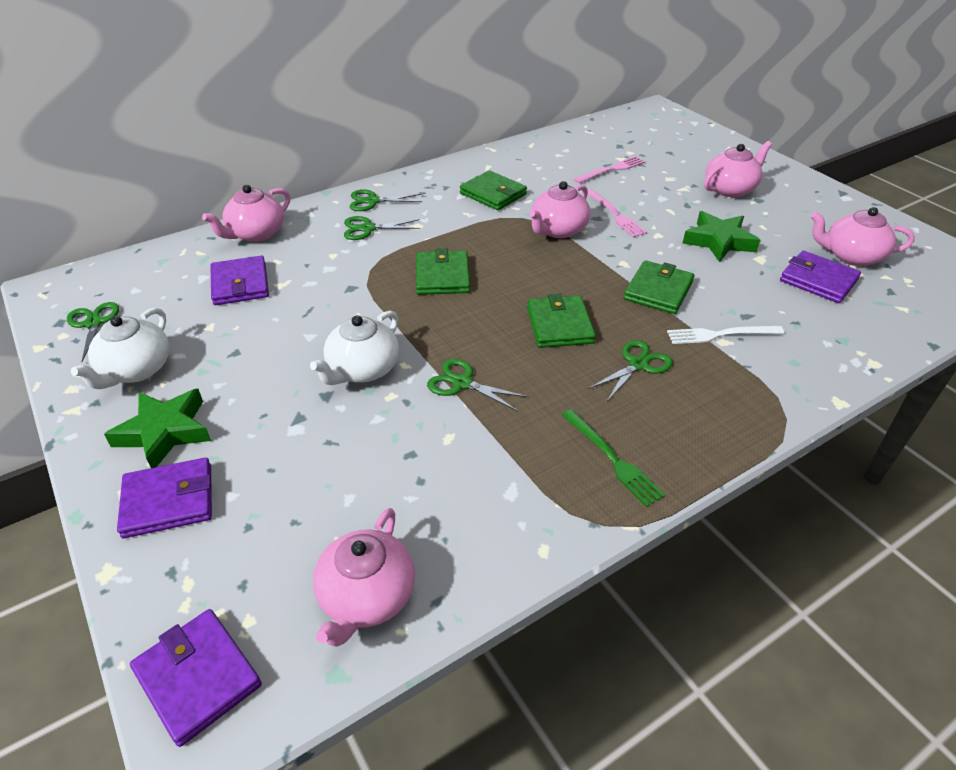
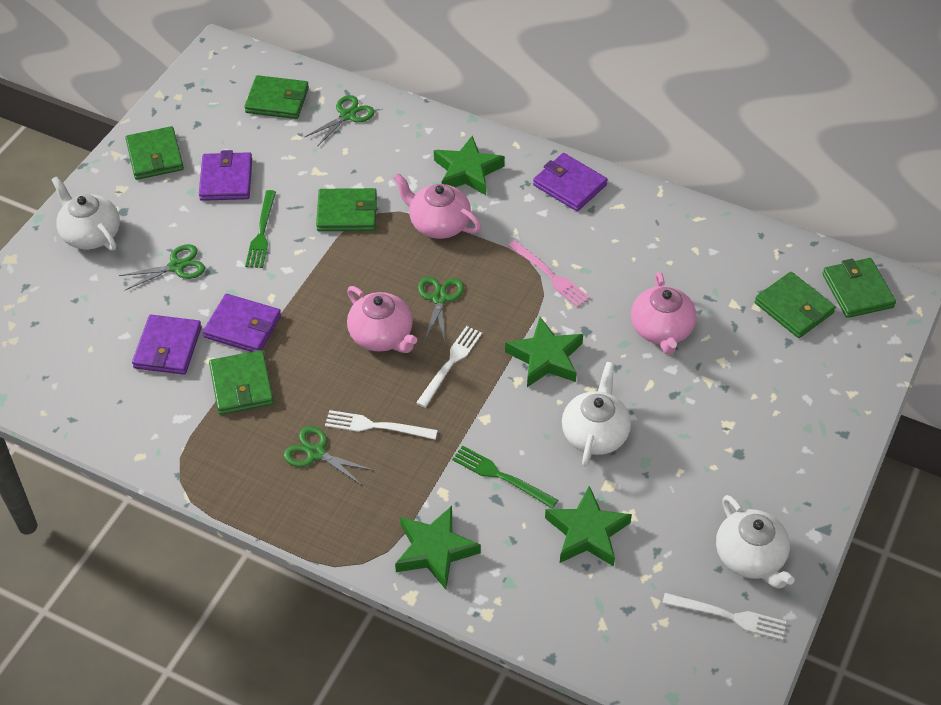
green fork: 1 -> 2
green scissors: 5 -> 4
green star: 2 -> 4
green wallet: 4 -> 6
pink fork: 2 -> 1
pink teapot: 5 -> 3
white fork: 1 -> 3
white teapot: 2 -> 3

